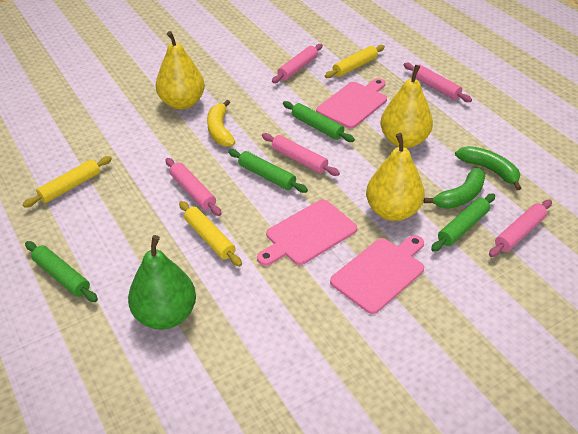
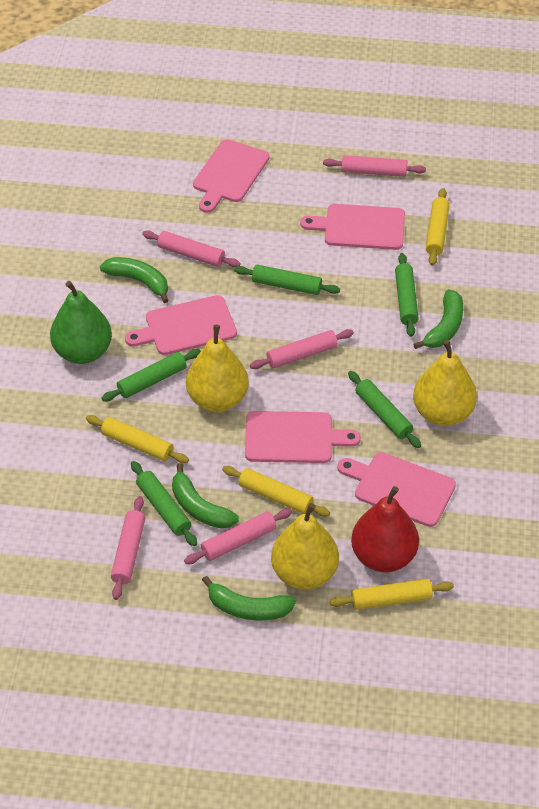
green banana: 2 -> 4
green rolling pin: 4 -> 5
pink cutting board: 3 -> 5
red pear: 0 -> 1
yellow banana: 1 -> 0
yellow rolling pin: 3 -> 4

